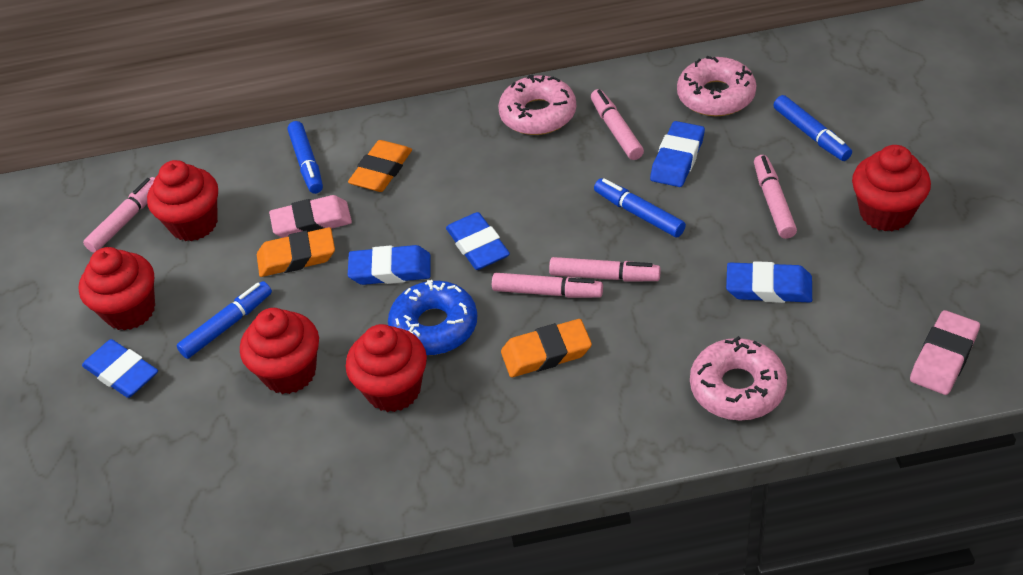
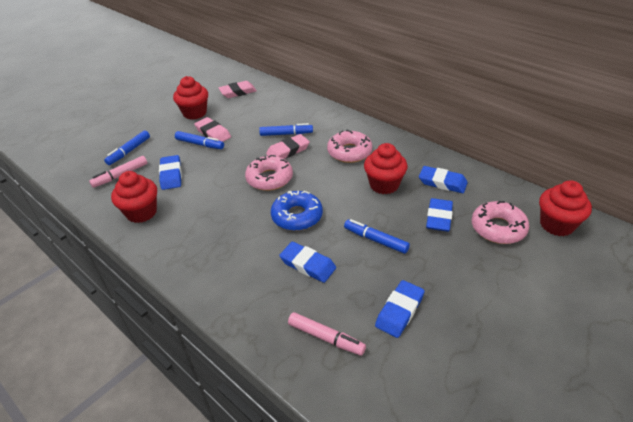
orange eraser: 3 -> 0
pink eraser: 2 -> 3
pink marker: 5 -> 2
red cupcake: 5 -> 4

